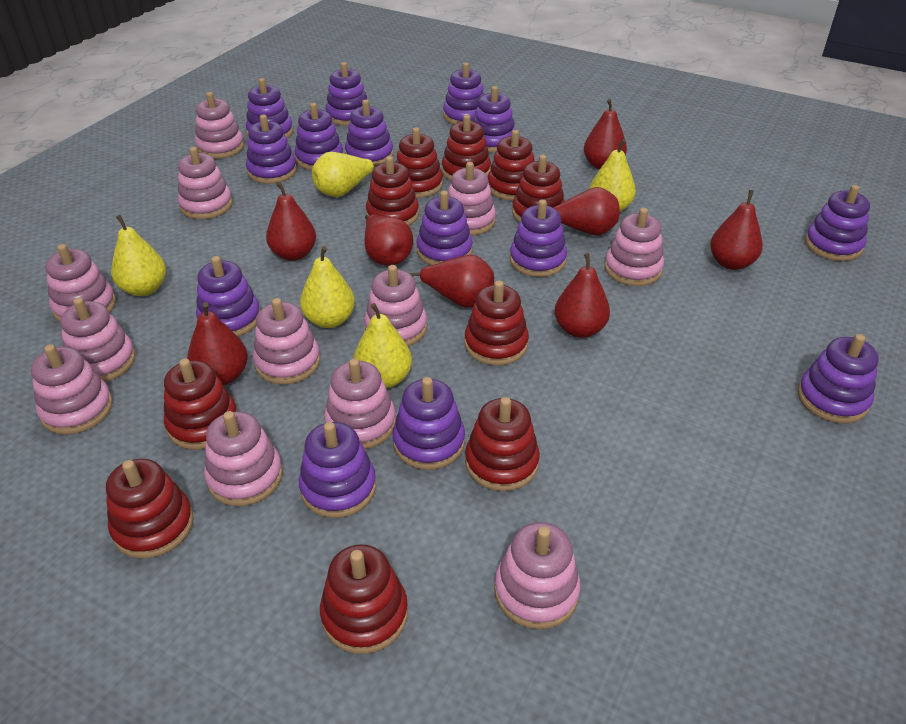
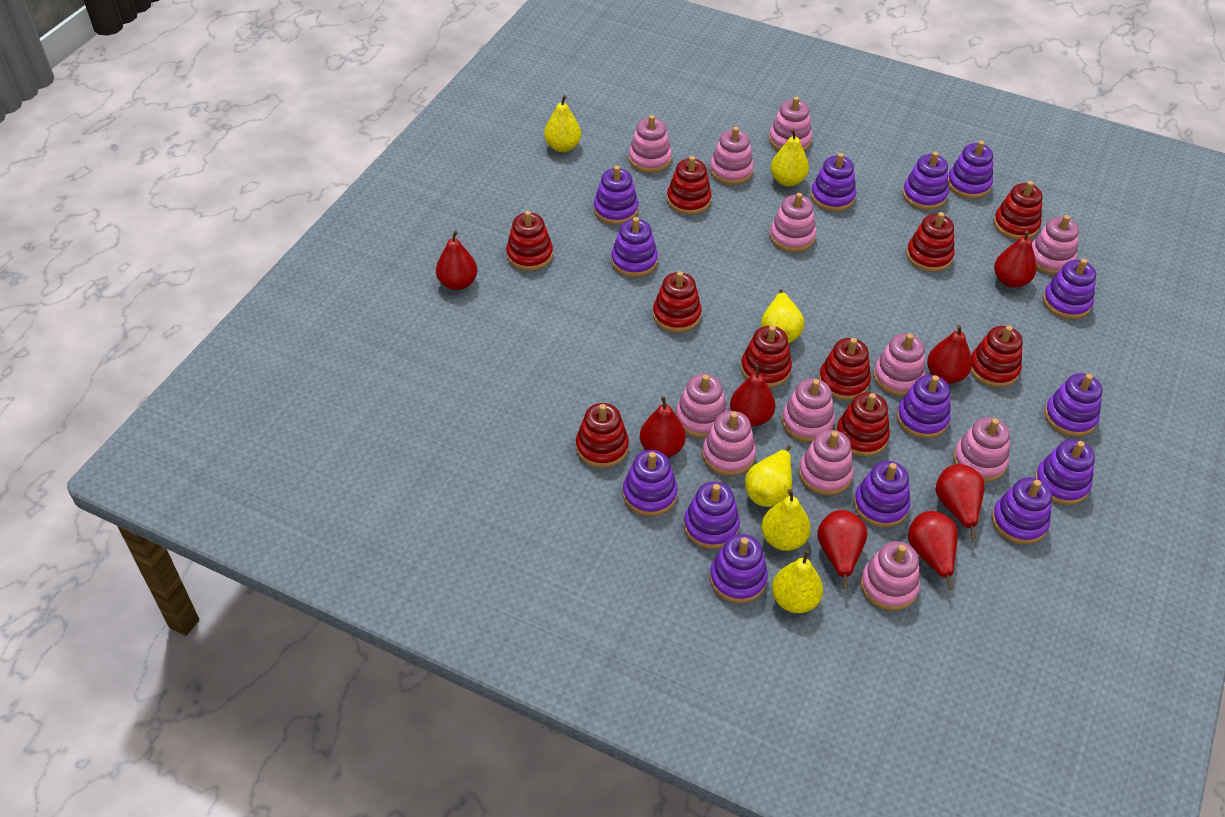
yellow pear: 5 -> 6

